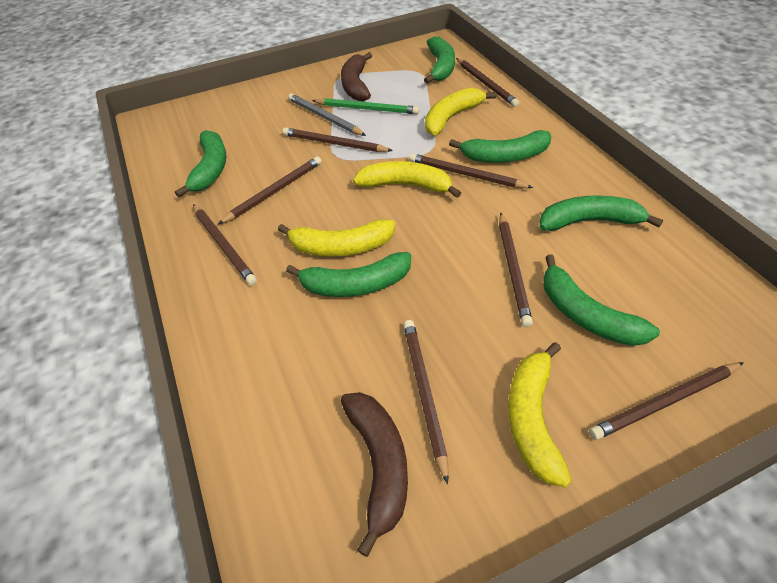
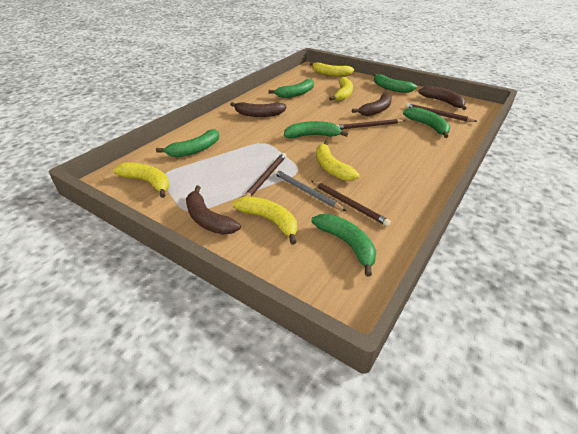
brown banana: 2 -> 4
brown pencil: 8 -> 4
green pencil: 1 -> 0
yellow banana: 4 -> 5

